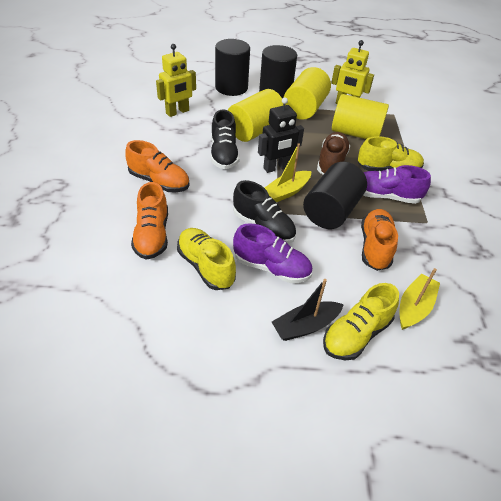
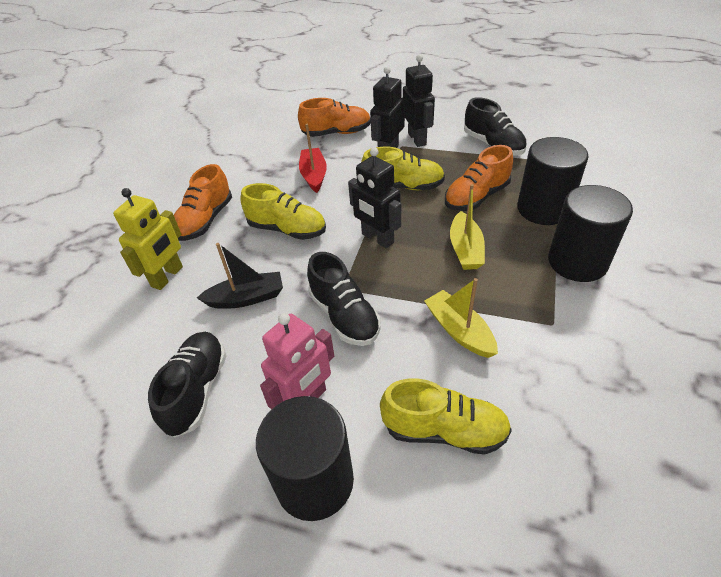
black robot: 1 -> 3
black shoe: 2 -> 3
brown shoe: 1 -> 0
pink robot: 0 -> 1
purple shoe: 2 -> 0
red boat: 0 -> 1
yellow cylinder: 3 -> 0
yellow robot: 2 -> 1

